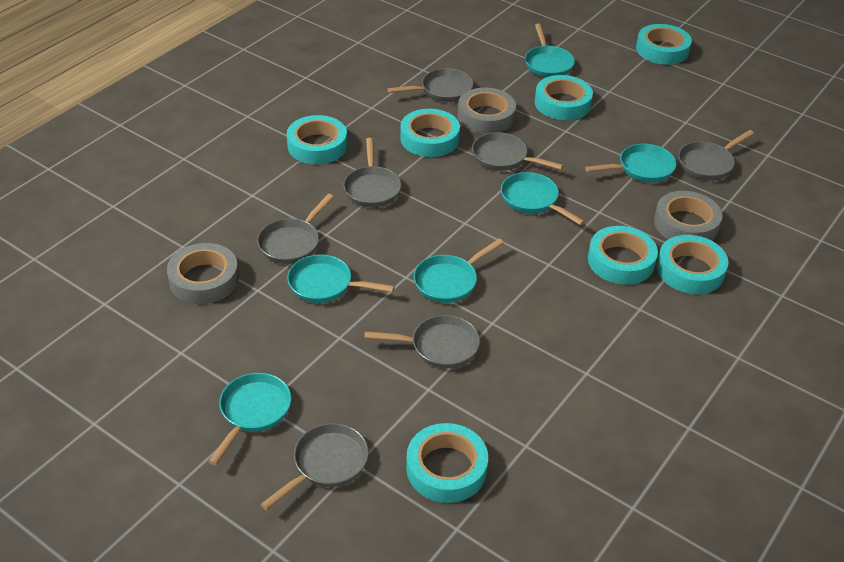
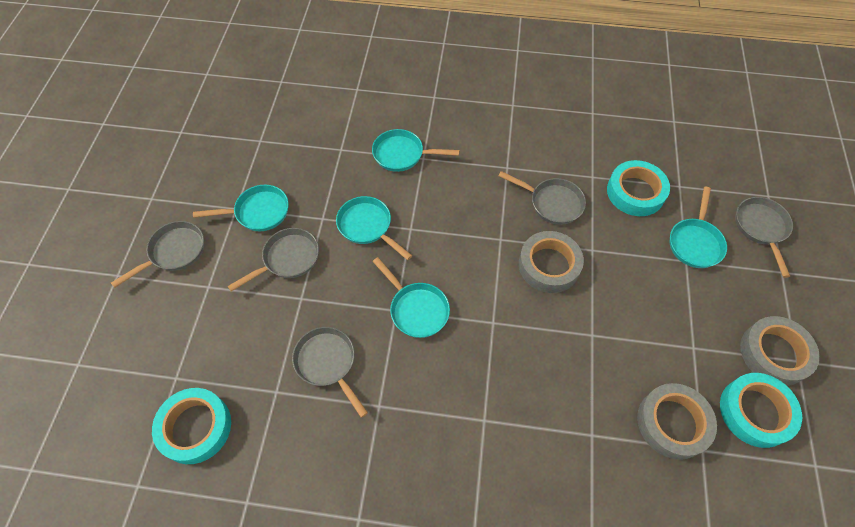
grey pan: 7 -> 5
turquoise pan: 6 -> 5
turquoise tape: 7 -> 3

